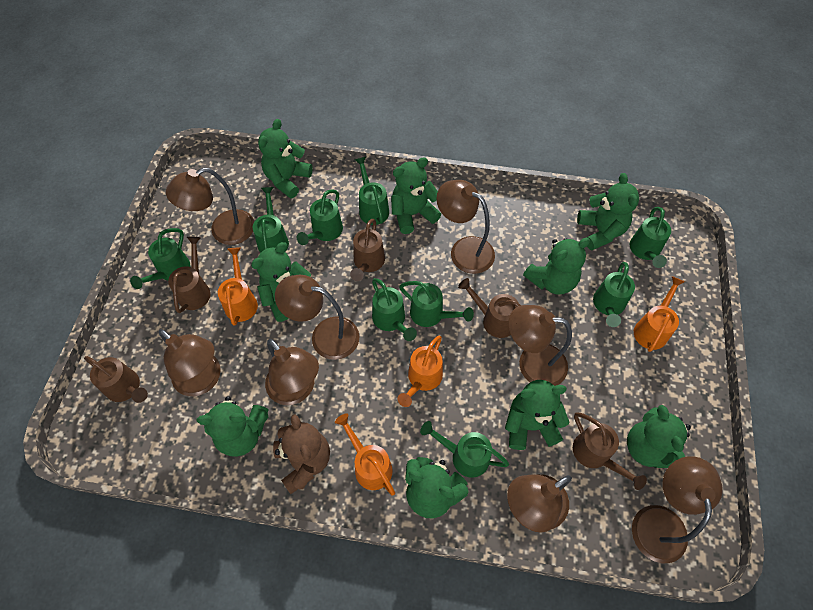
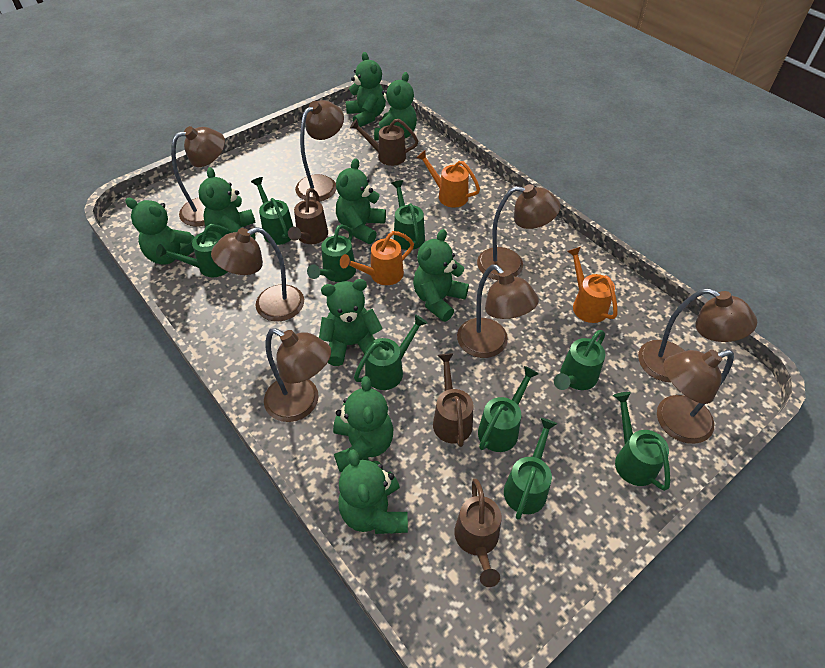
brown teddy bear: 1 -> 0
brown watering can: 5 -> 4
orange watering can: 4 -> 3

